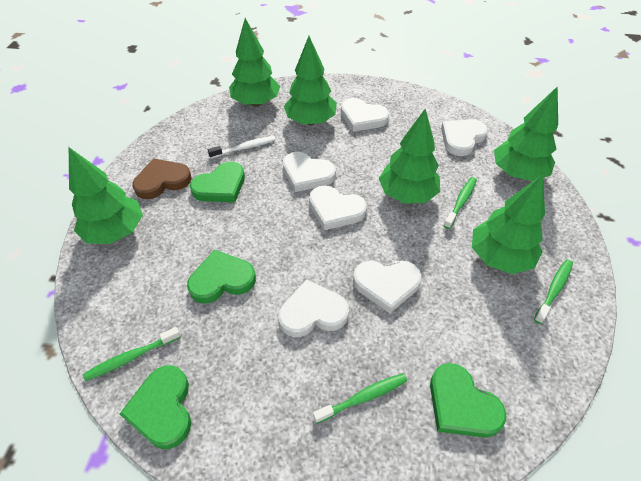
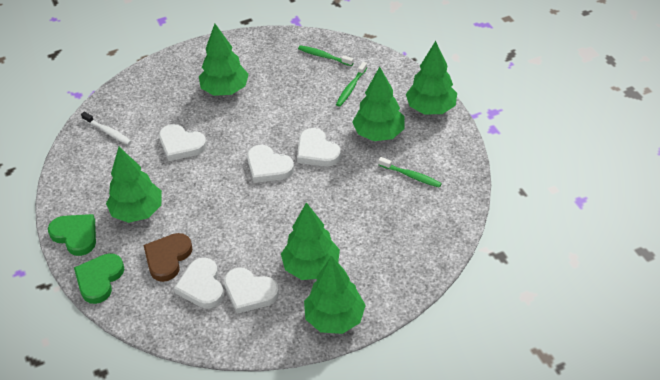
green heart: 4 -> 2
green toothbrush: 4 -> 3
white heart: 6 -> 5

